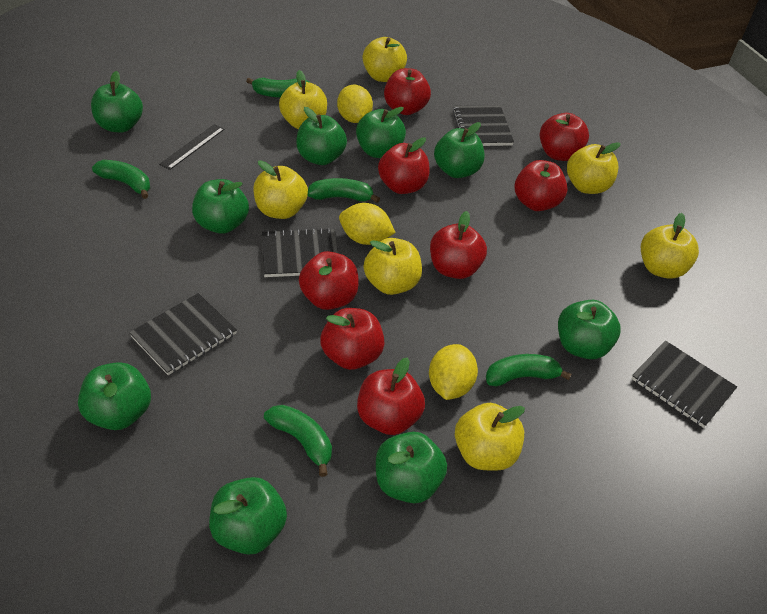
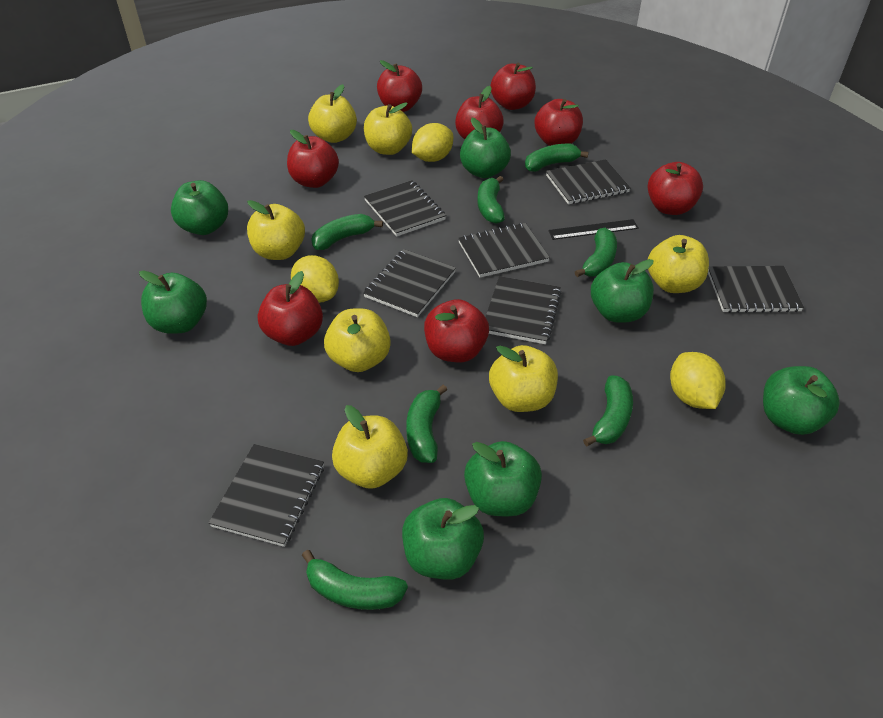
black notebook: 4 -> 7
green apple: 9 -> 7
green banana: 5 -> 7

